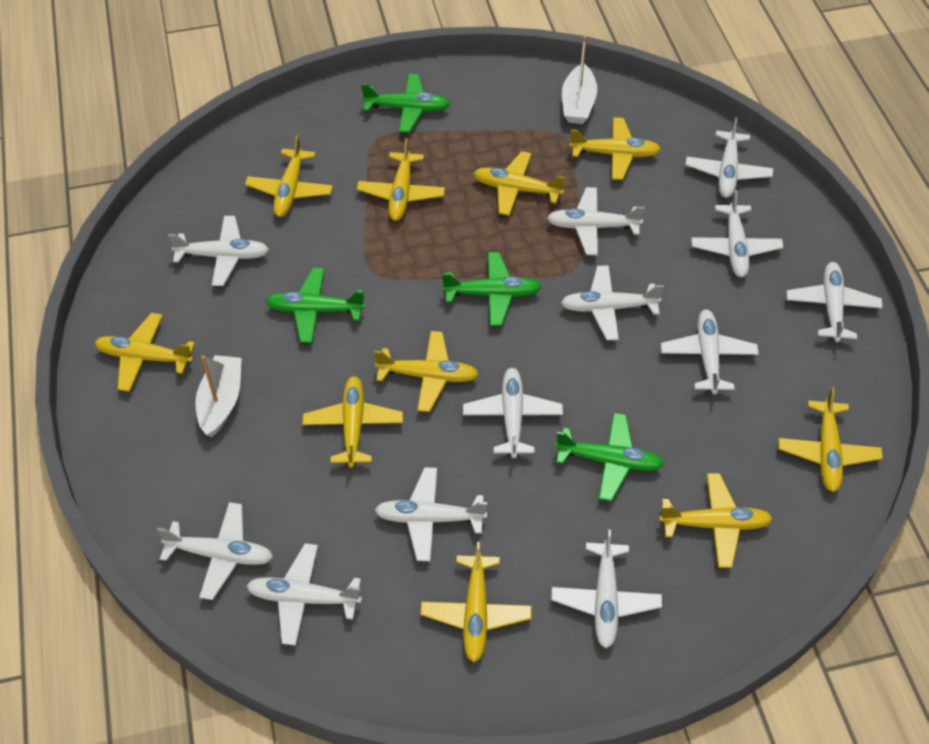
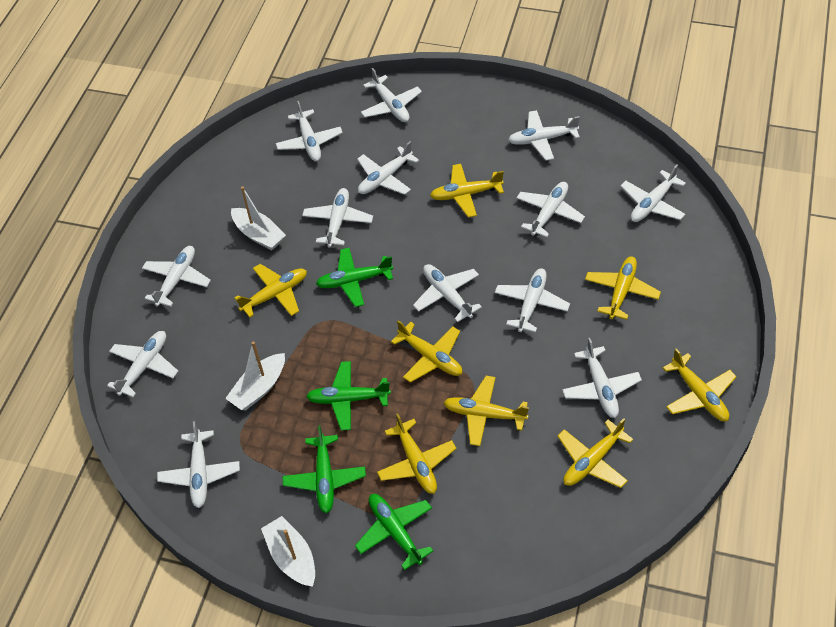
white boat: 2 -> 3
white plane: 12 -> 13
yellow plane: 10 -> 8

